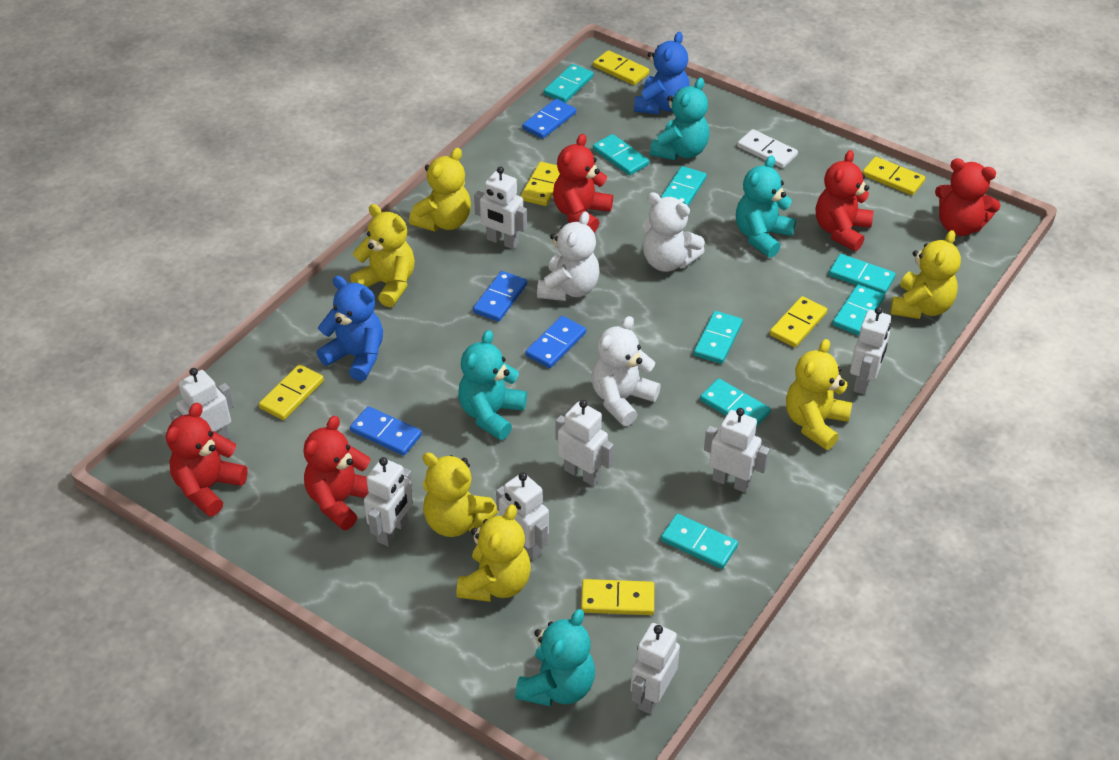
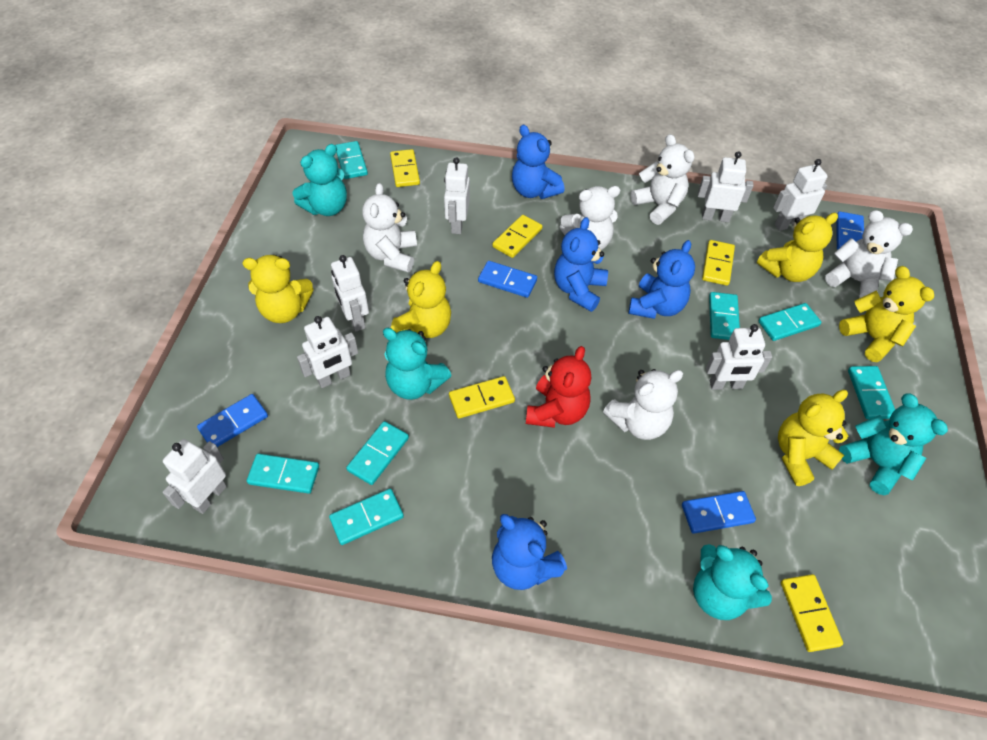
blue teddy bear: 2 -> 4
red teddy bear: 5 -> 1
turquoise domino: 8 -> 7
white domino: 1 -> 0
white robot: 8 -> 7
white teddy bear: 3 -> 5
yellow domino: 6 -> 5
yellow teddy bear: 6 -> 5

